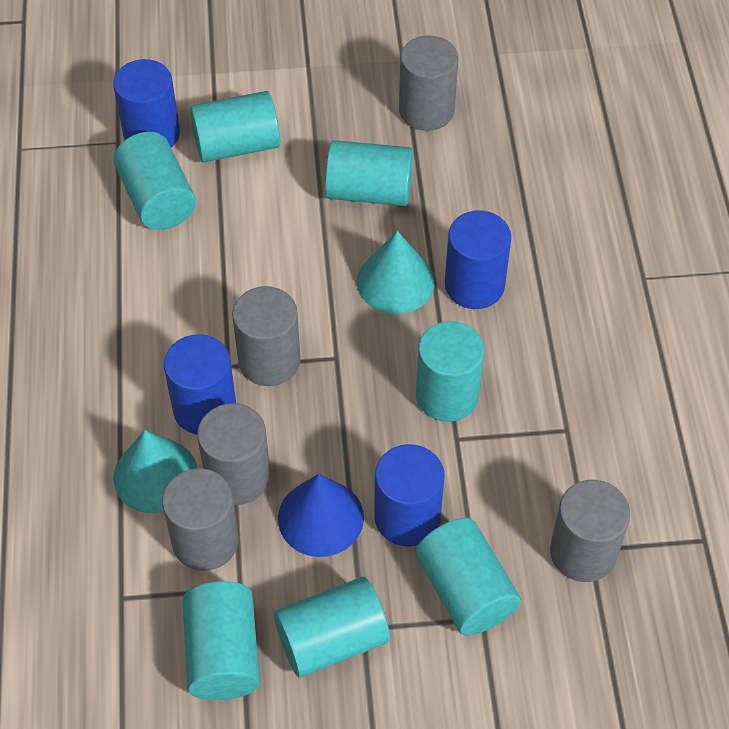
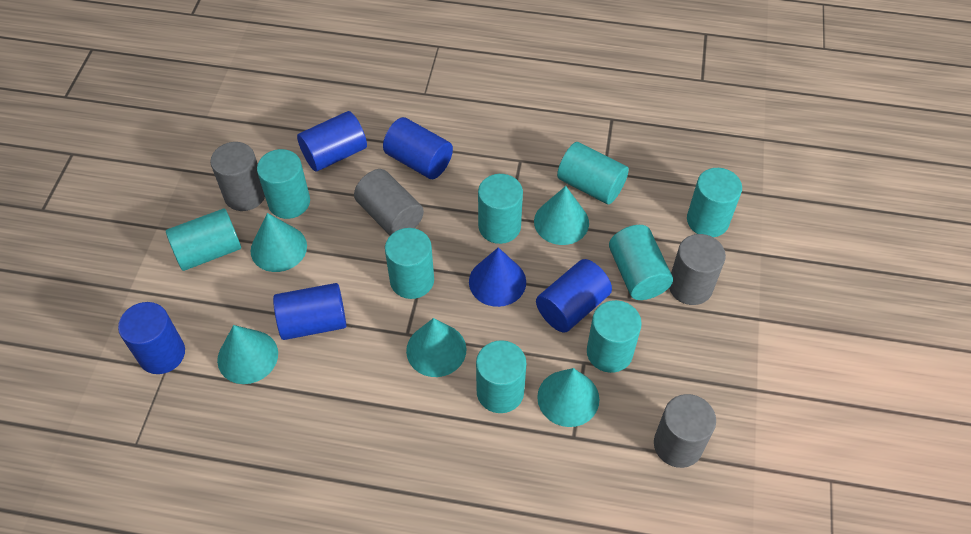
blue cylinder: 4 -> 5
grey cylinder: 5 -> 4
turquoise cone: 2 -> 5
turquoise cylinder: 7 -> 9

